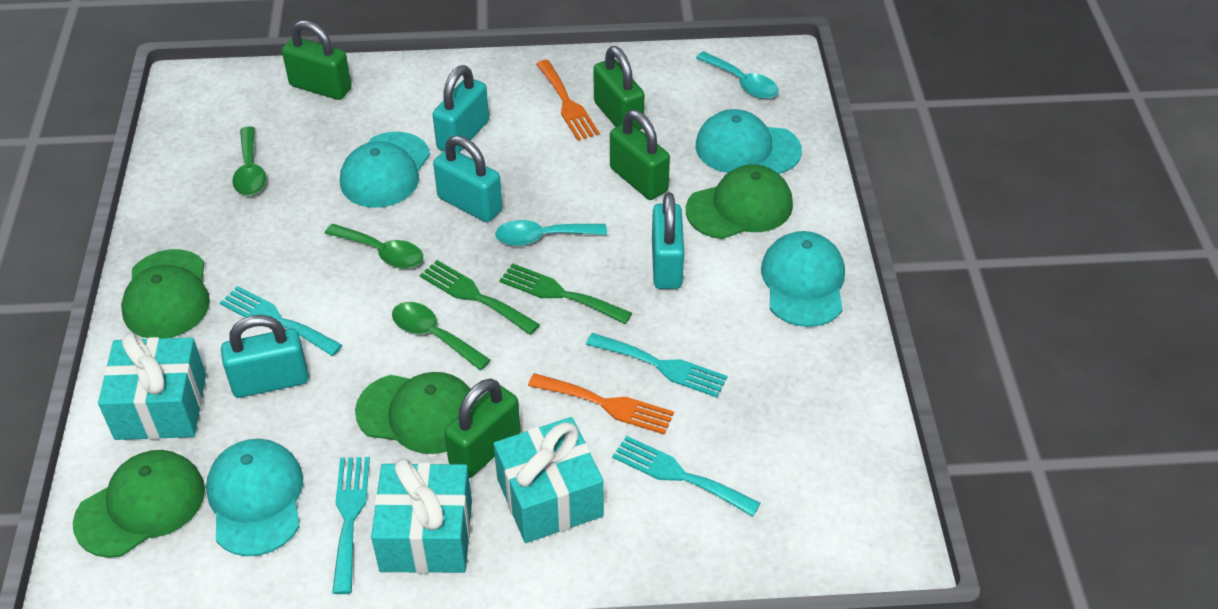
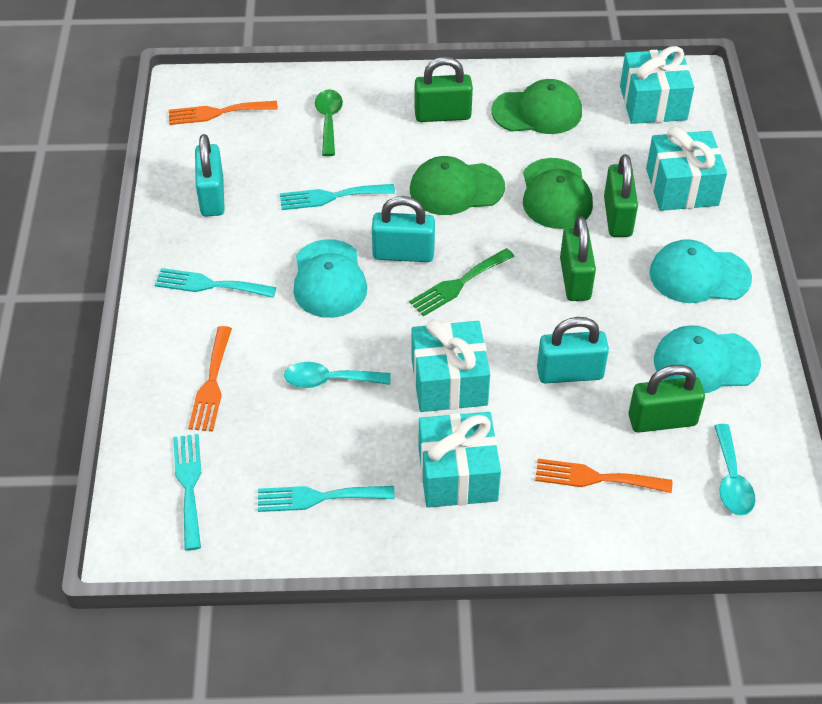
green cap: 4 -> 3
green fork: 2 -> 1
green spoon: 3 -> 1
orange fork: 2 -> 3
turquoise cap: 4 -> 3
turquoise gift: 3 -> 4
turquoise padlock: 4 -> 3

